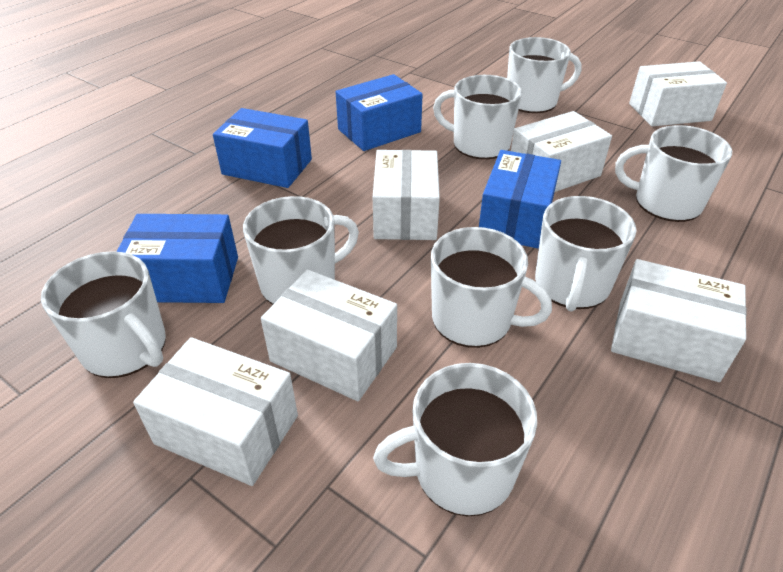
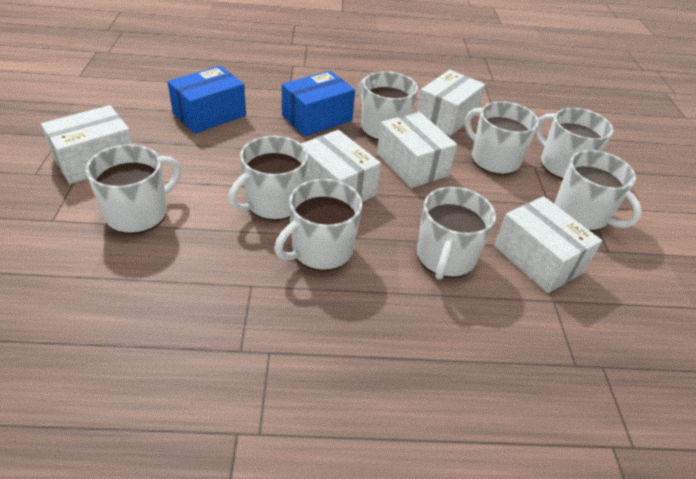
blue box: 4 -> 2
white box: 6 -> 5

